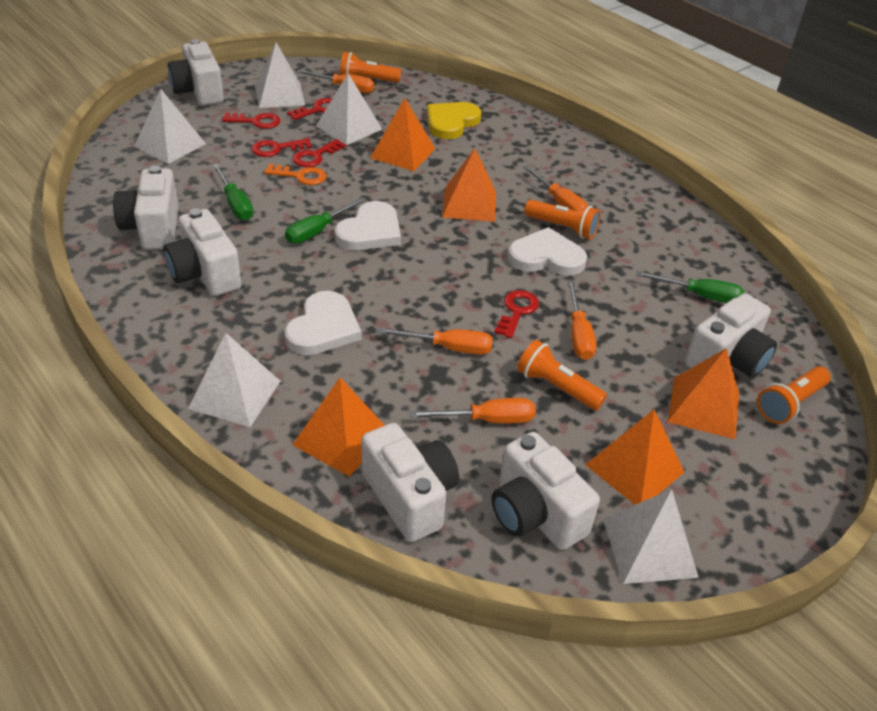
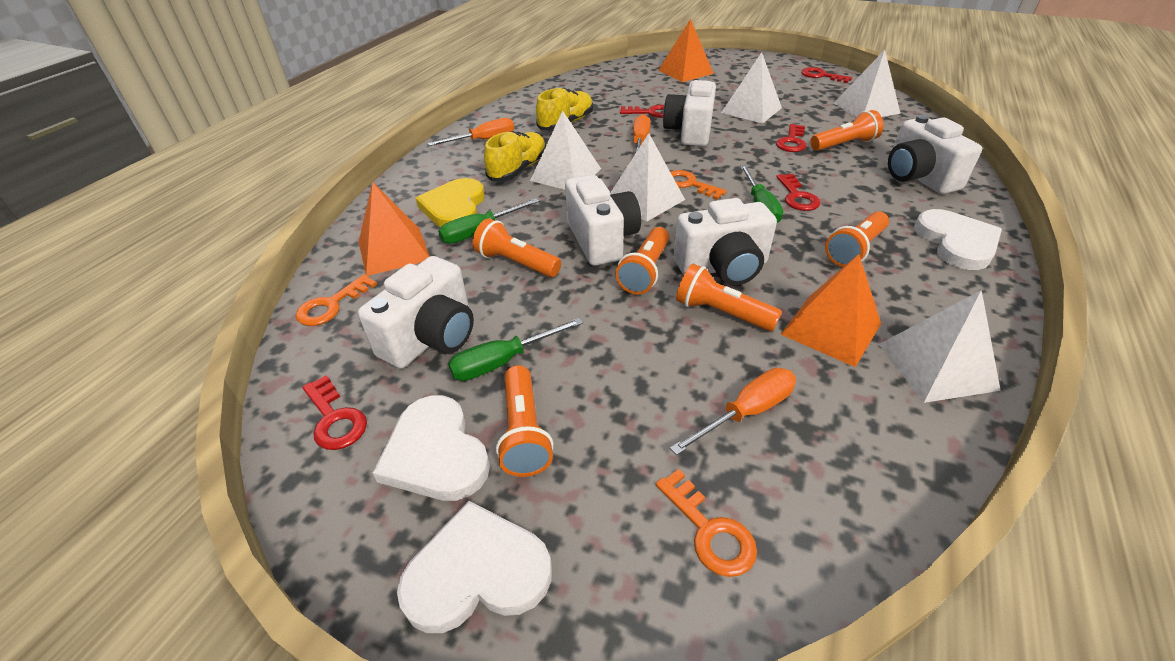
orange flashlight: 4 -> 6
orange key: 1 -> 3
orange pyramid: 5 -> 3
orange screwdriver: 5 -> 3
white camera: 6 -> 5
yellow shoe: 0 -> 2

